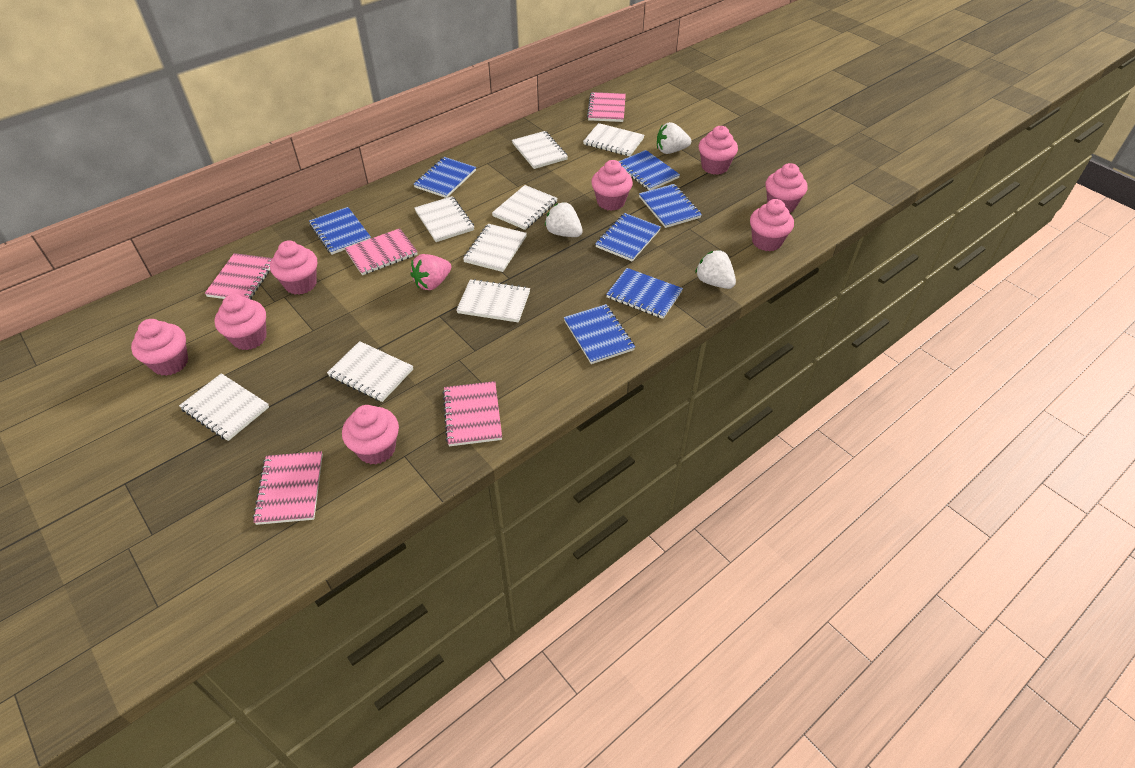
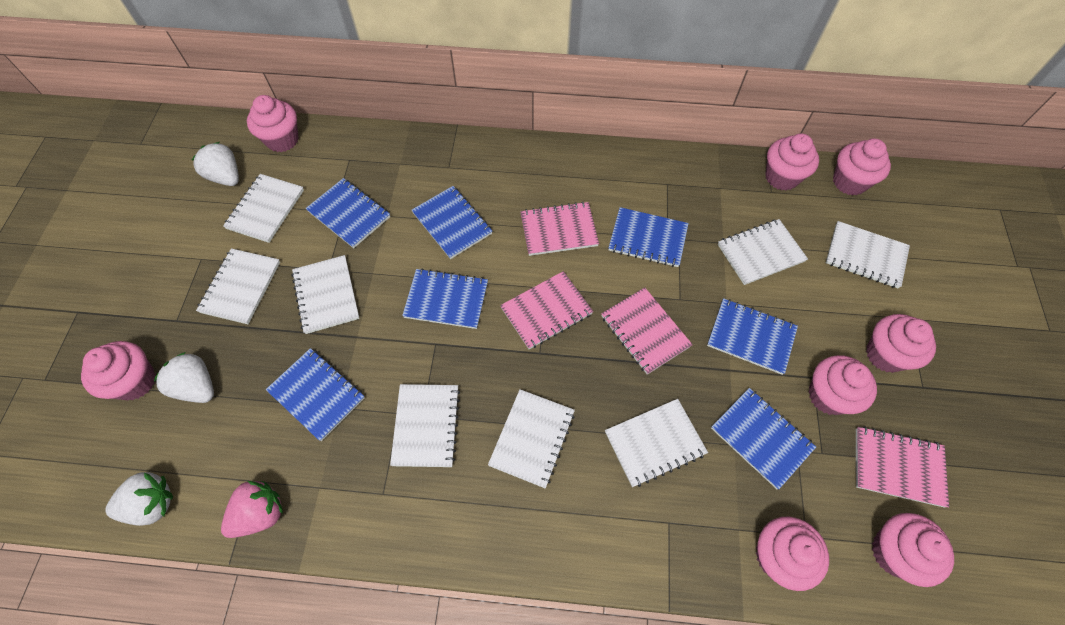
pink notebook: 5 -> 4

